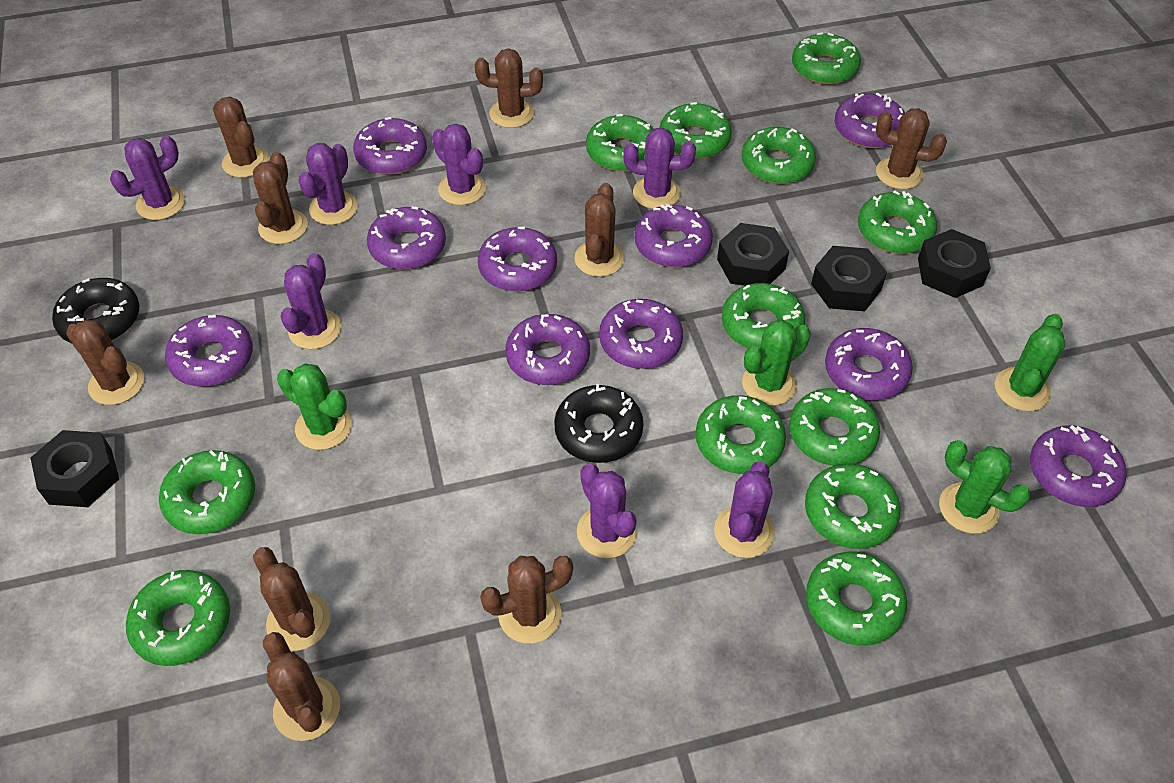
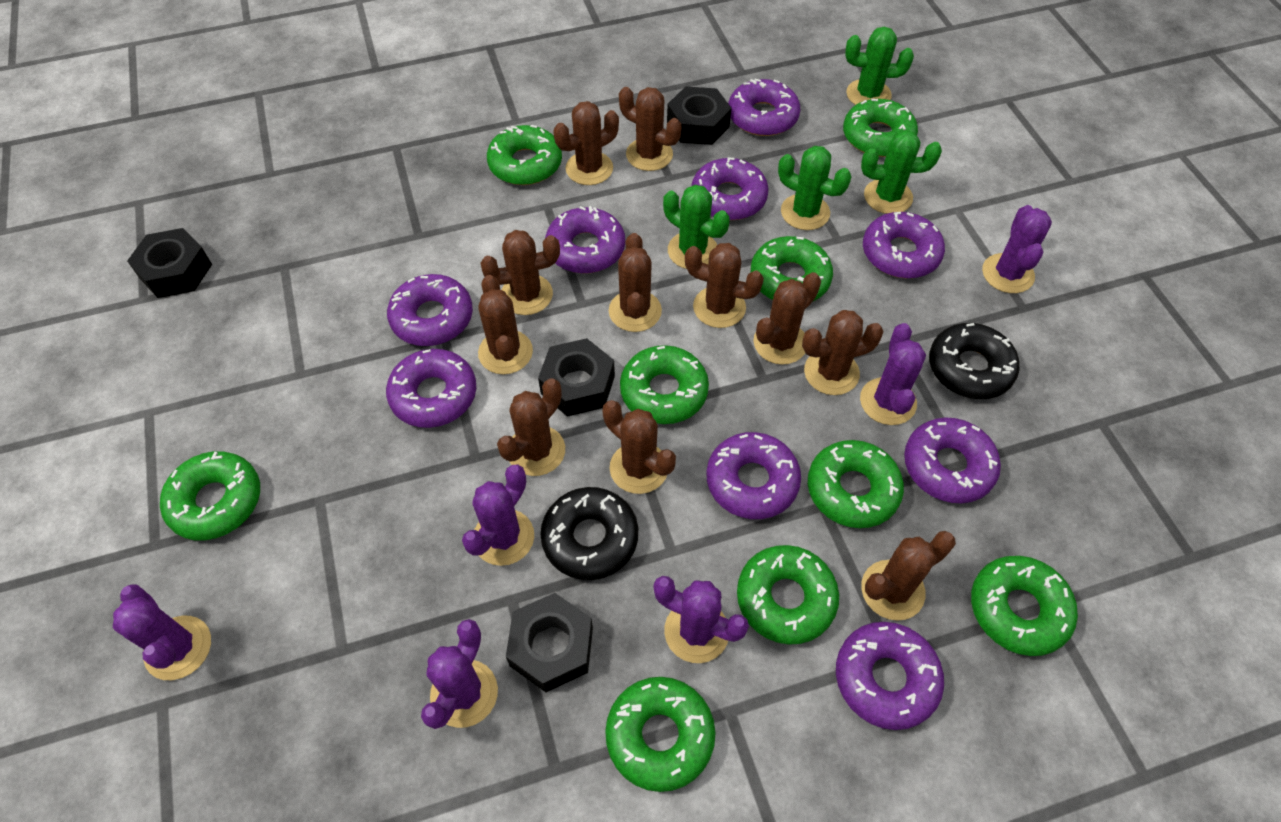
brown cactus: 9 -> 11
green donut: 12 -> 9
purple cactus: 7 -> 6
purple donut: 10 -> 9

